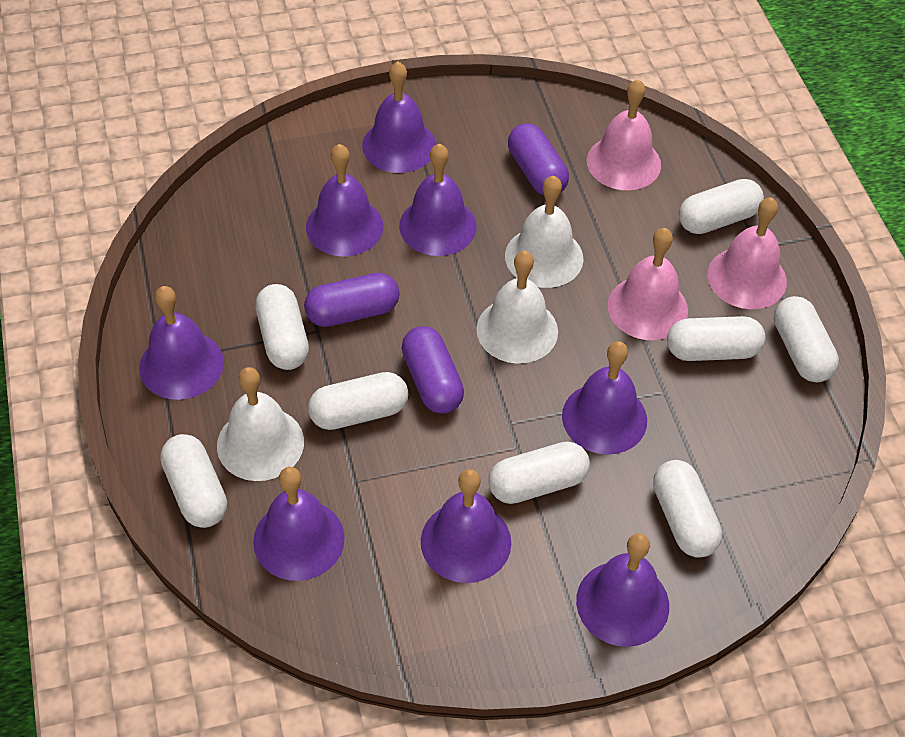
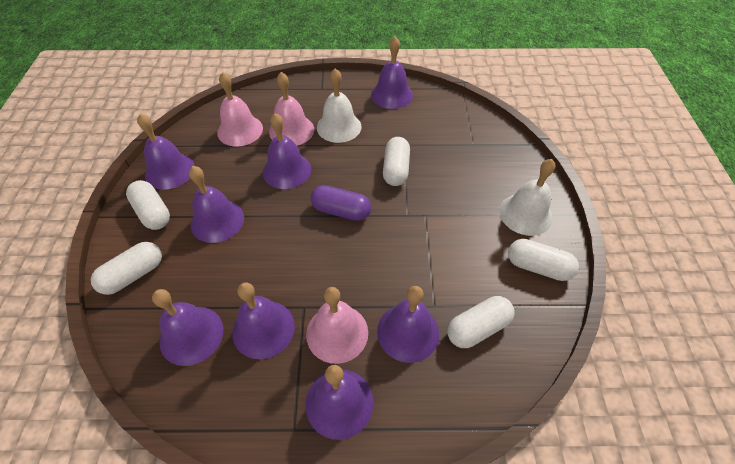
purple capsule: 3 -> 1
white bell: 3 -> 2
white capsule: 8 -> 5

